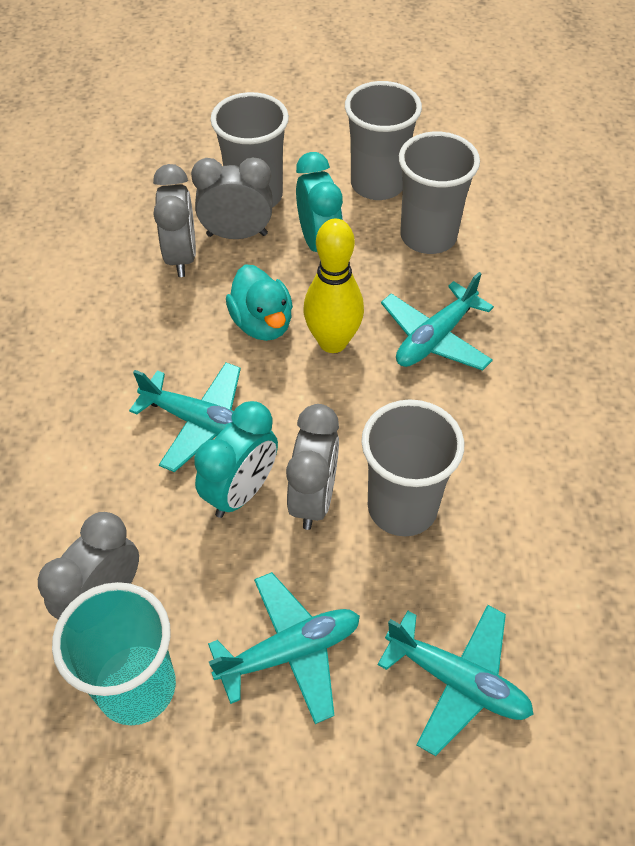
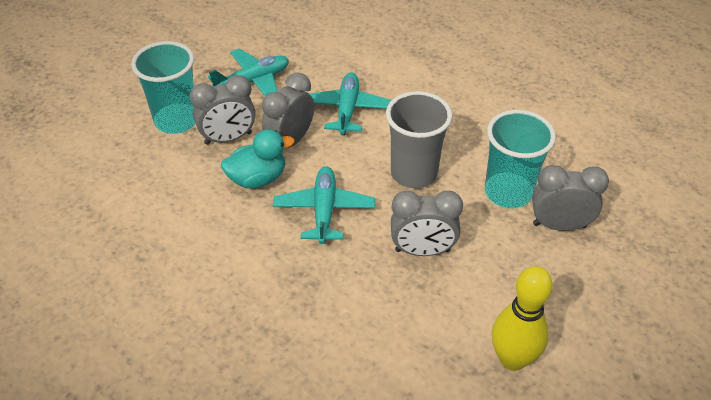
grey cup: 4 -> 1
turquoise clock: 2 -> 0
turquoise cup: 1 -> 2
turquoise plane: 4 -> 3

